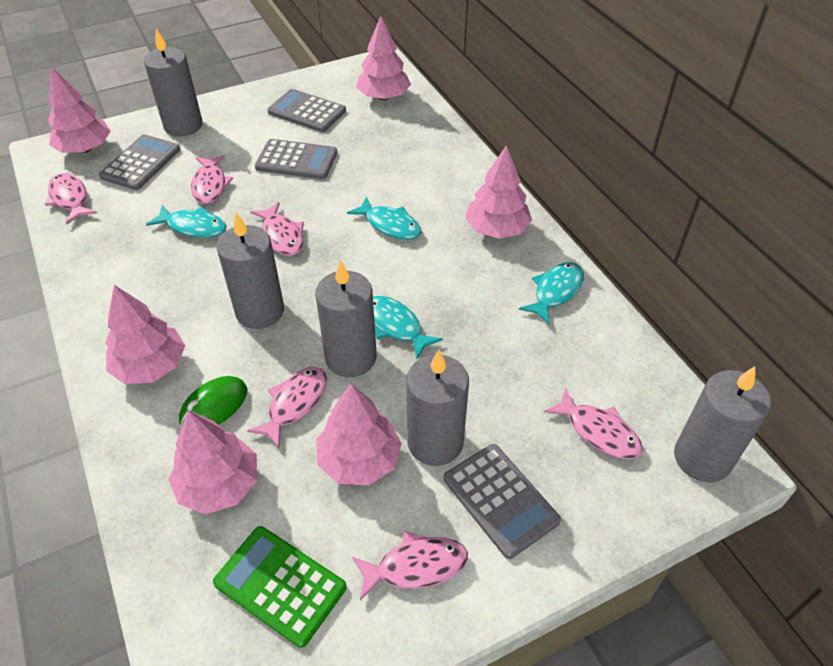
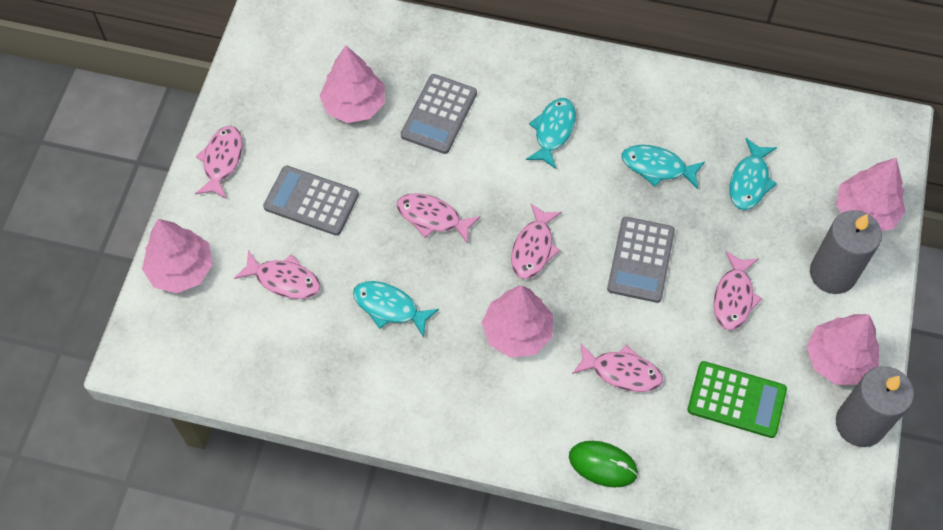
grey calculator: 4 -> 3
grey candle: 5 -> 2
pink tree: 6 -> 5

